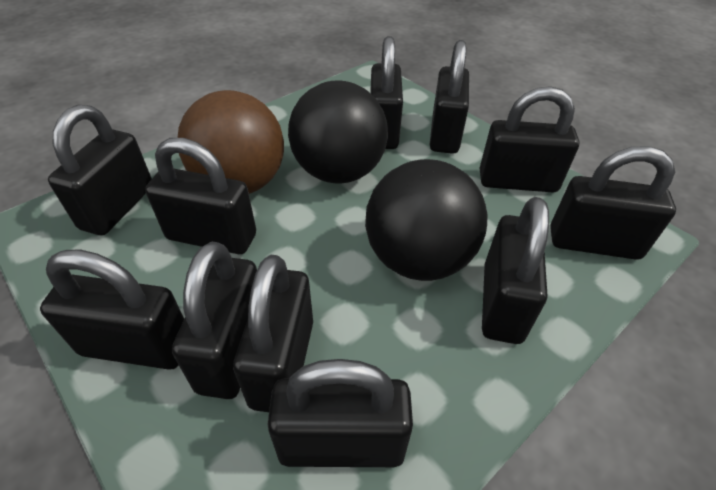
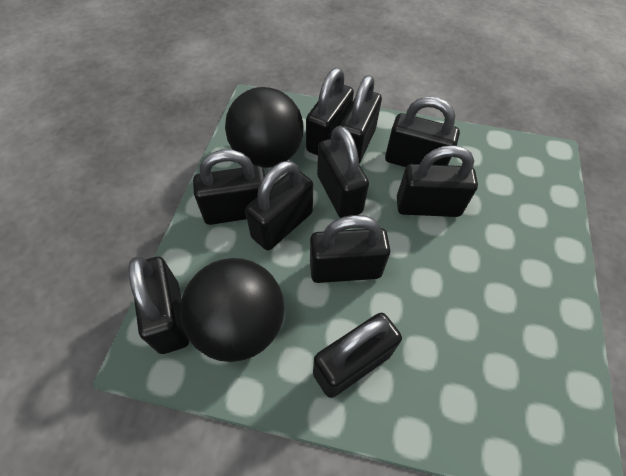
black padlock: 11 -> 10
brown ball: 1 -> 0

